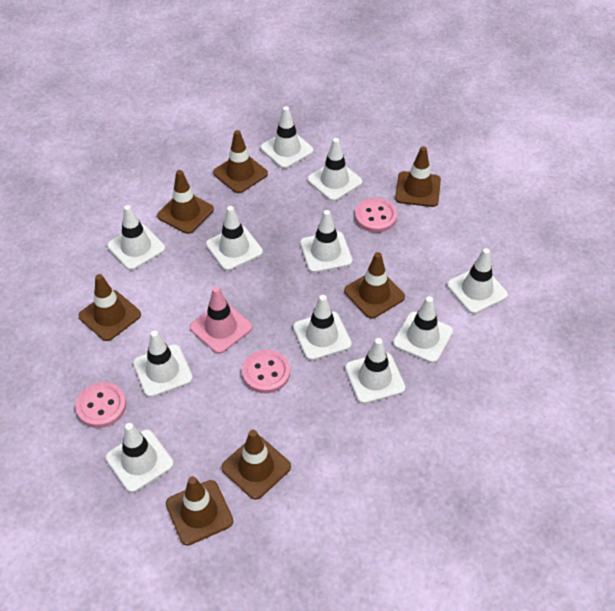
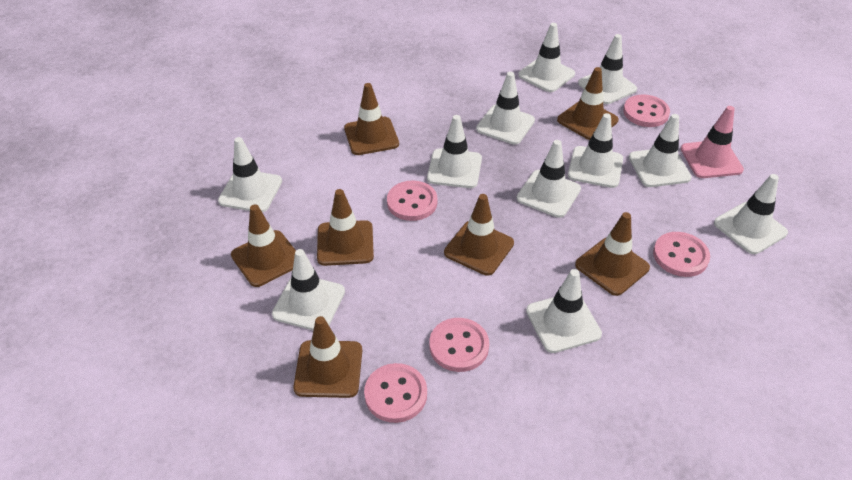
pink button: 3 -> 5

